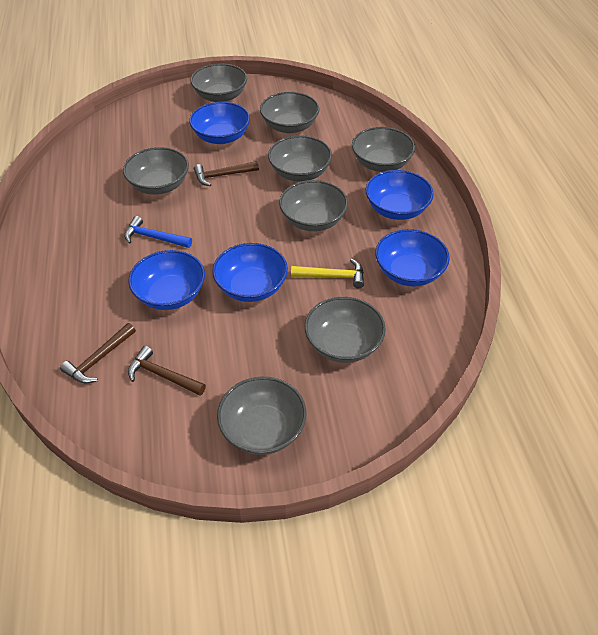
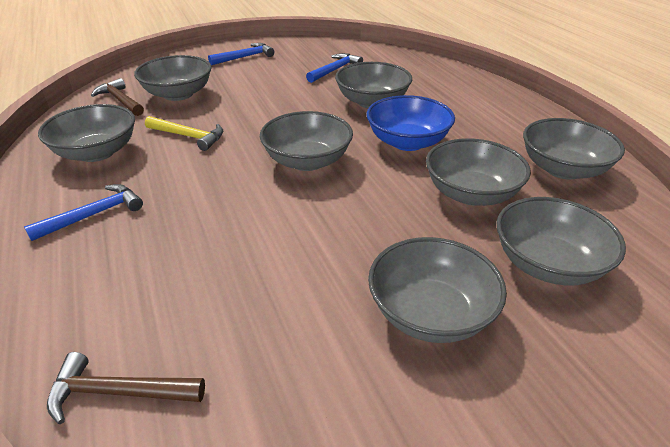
blue bowl: 5 -> 1
blue hammer: 1 -> 3
brown hammer: 3 -> 2

